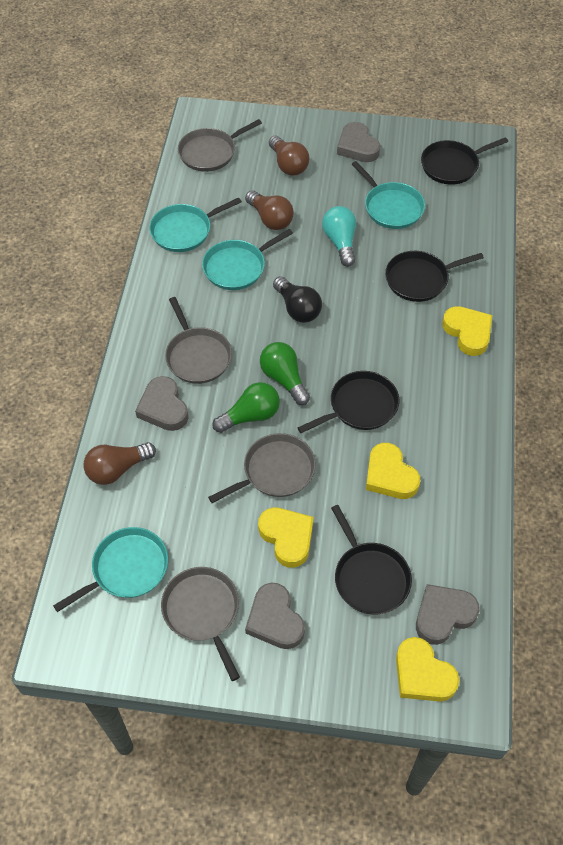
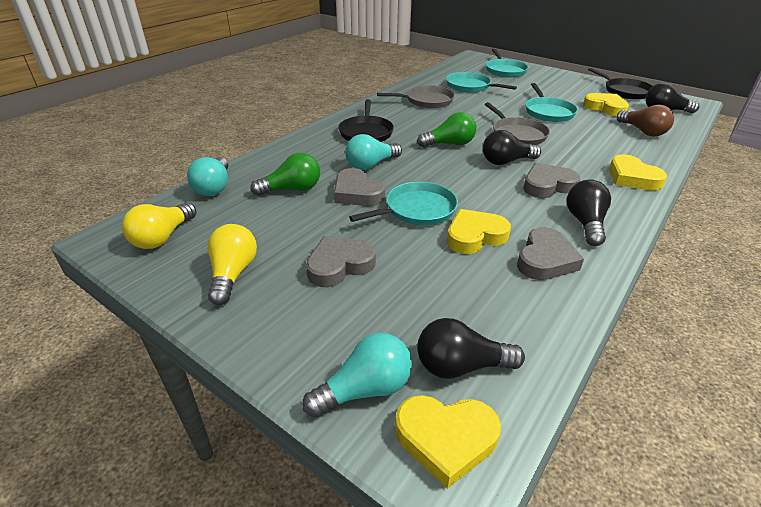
black light bulb: 1 -> 4
black pan: 4 -> 2
brown light bulb: 3 -> 1
grey pan: 4 -> 2
turquoise light bulb: 1 -> 3
yellow light bulb: 0 -> 2

